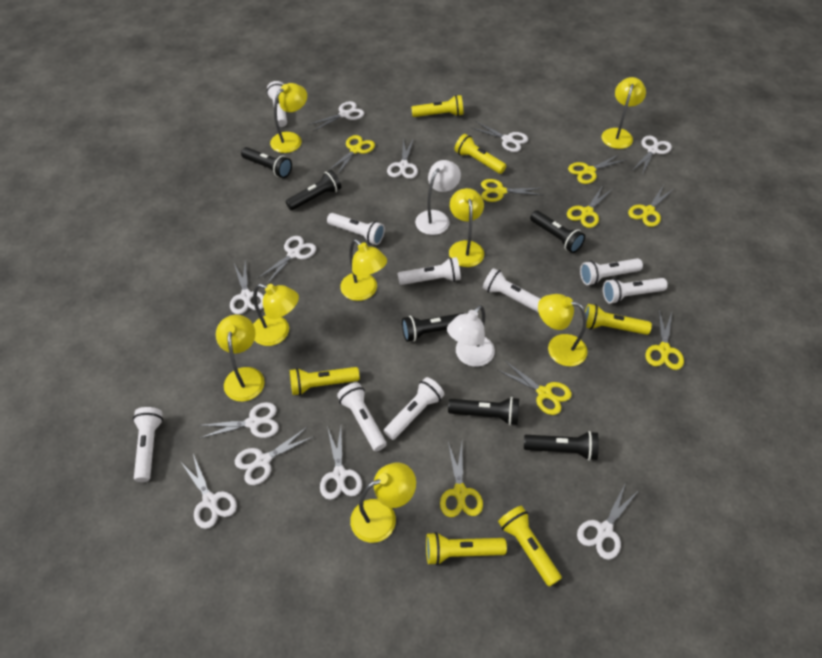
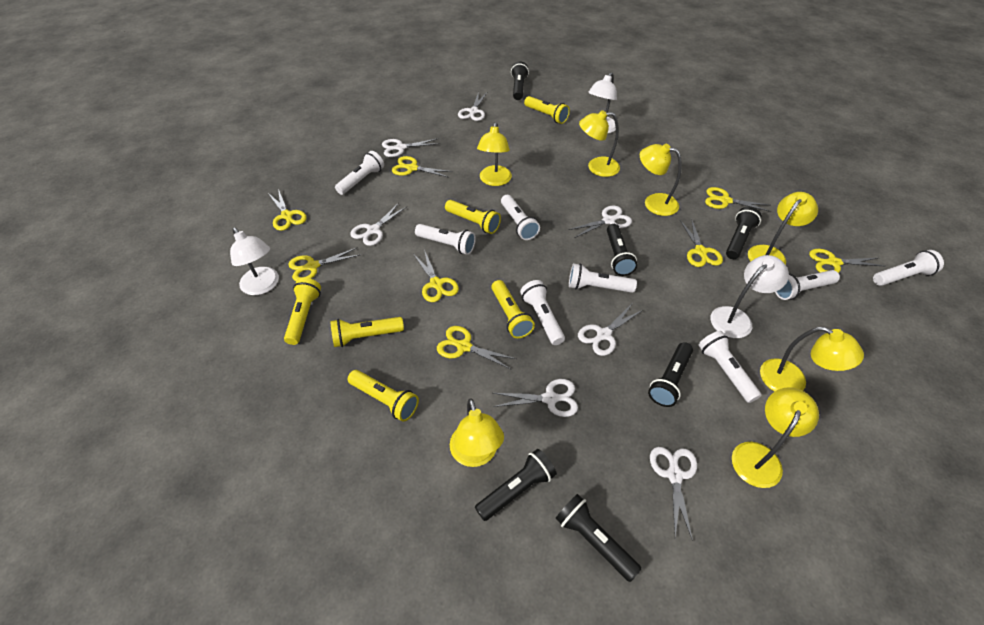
white flashlight: 9 -> 8
white lamp: 2 -> 3
white scissors: 11 -> 7
yellow lamp: 8 -> 7

